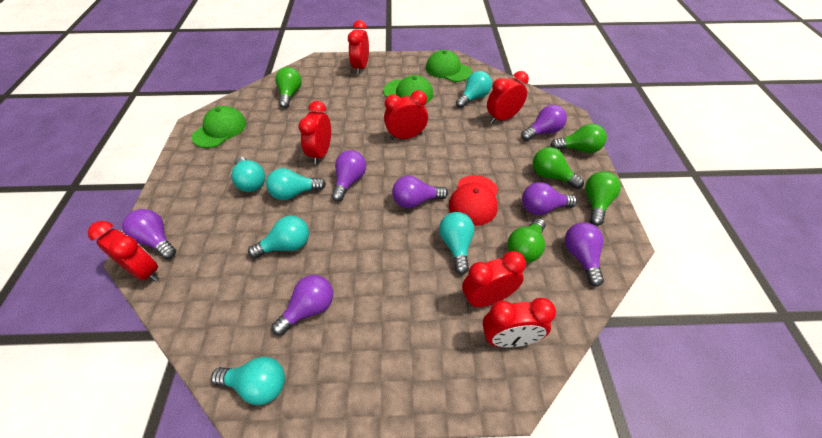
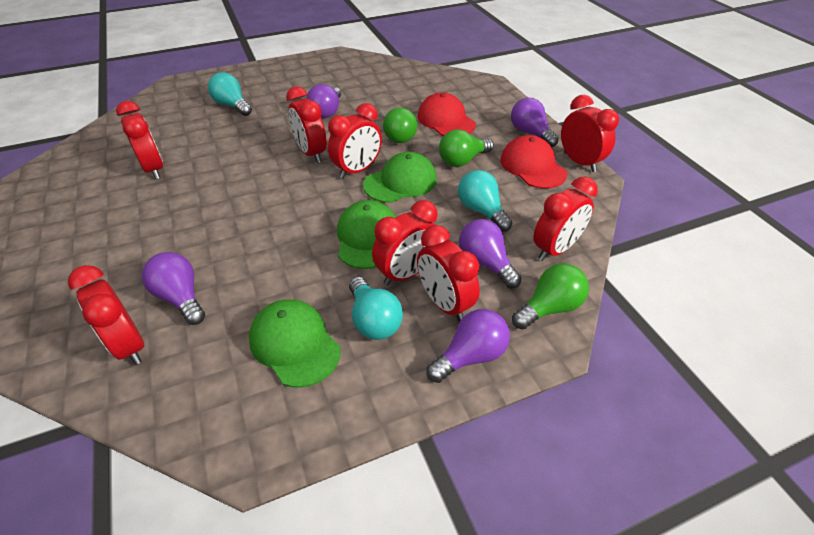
green light bulb: 5 -> 3
purple light bulb: 7 -> 5
red cap: 1 -> 2
red clock: 7 -> 8
turquoise light bulb: 6 -> 3

